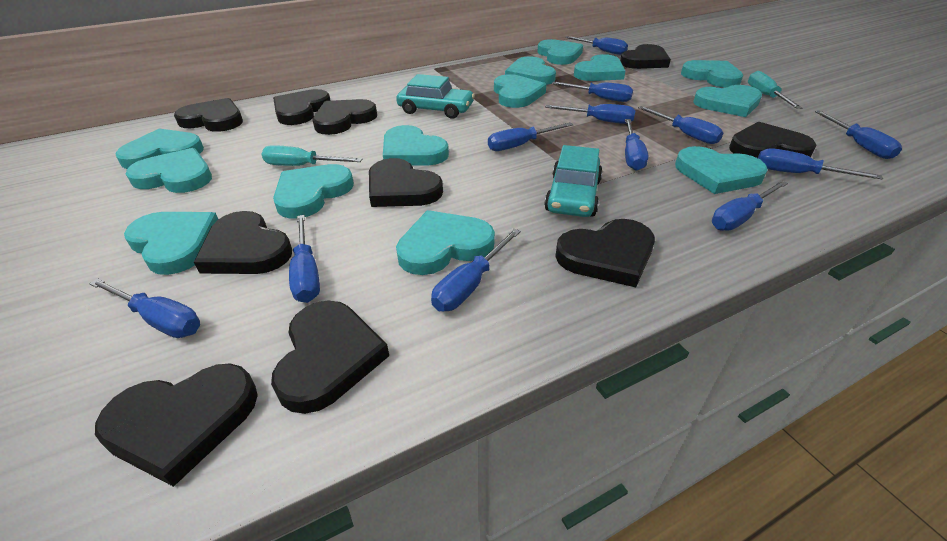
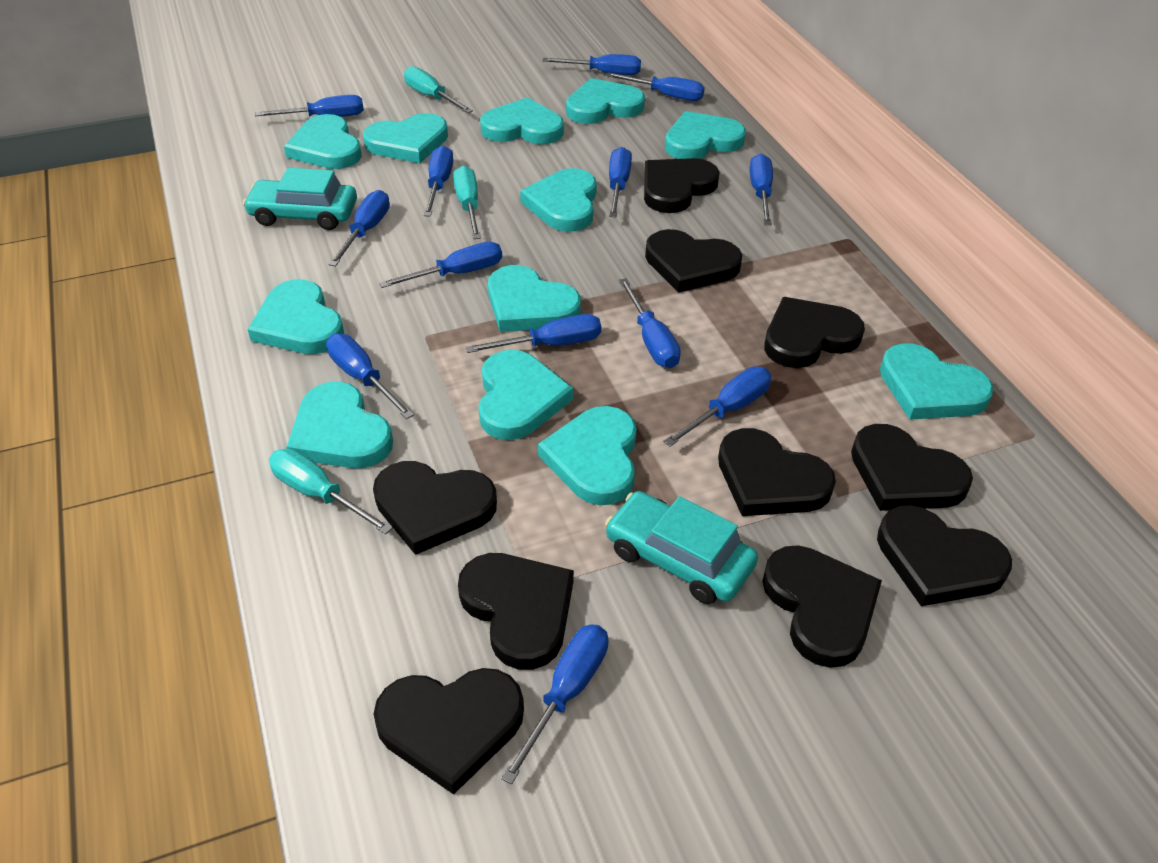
blue screwdriver: 12 -> 13
turquoise heart: 13 -> 12
turquoise screwdriver: 2 -> 3

